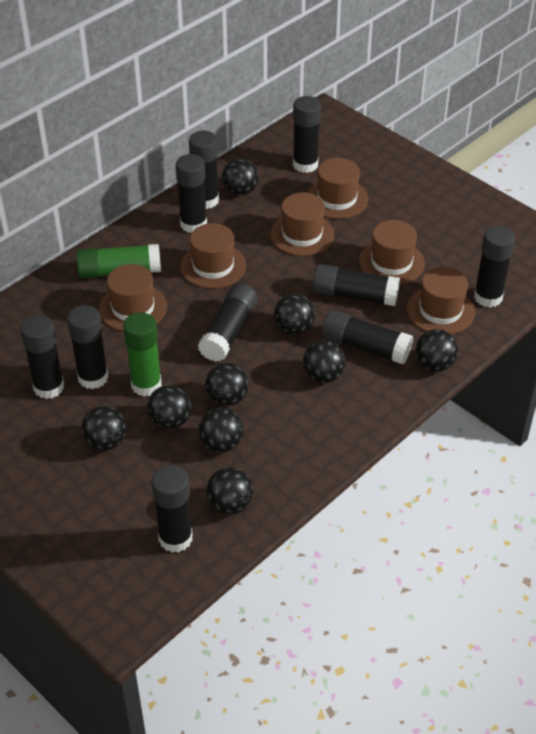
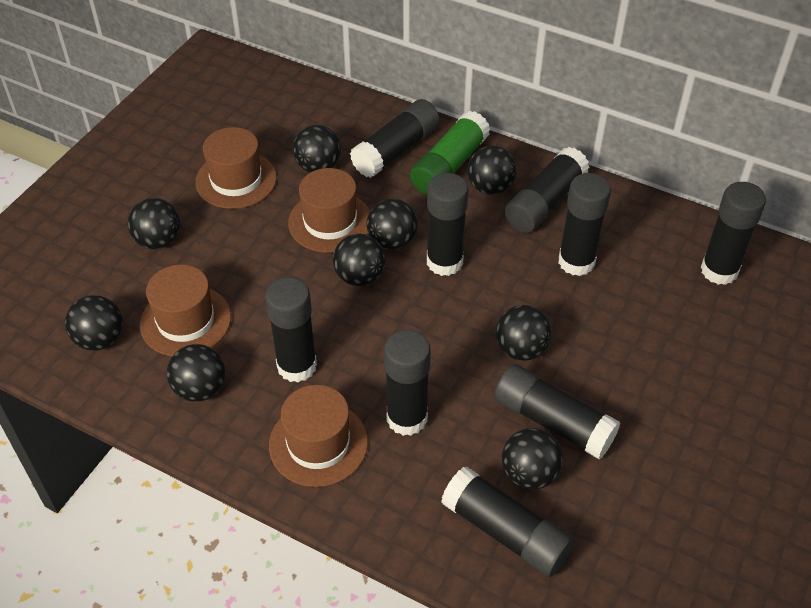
black glue stick: 10 -> 9
brown hat: 6 -> 4
green glue stick: 2 -> 1

